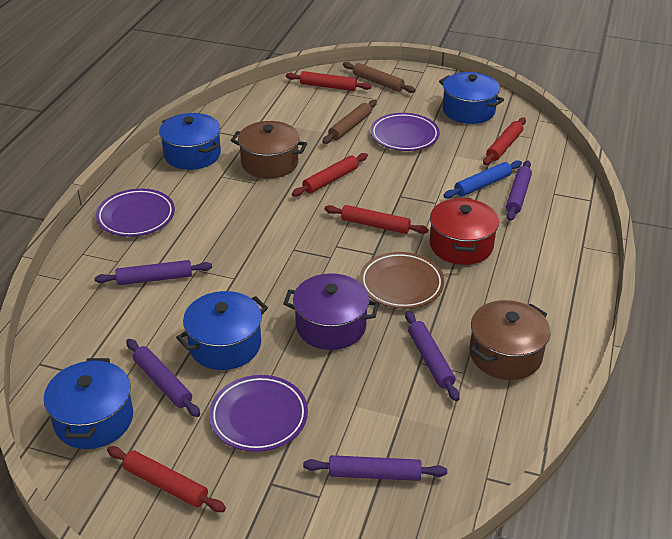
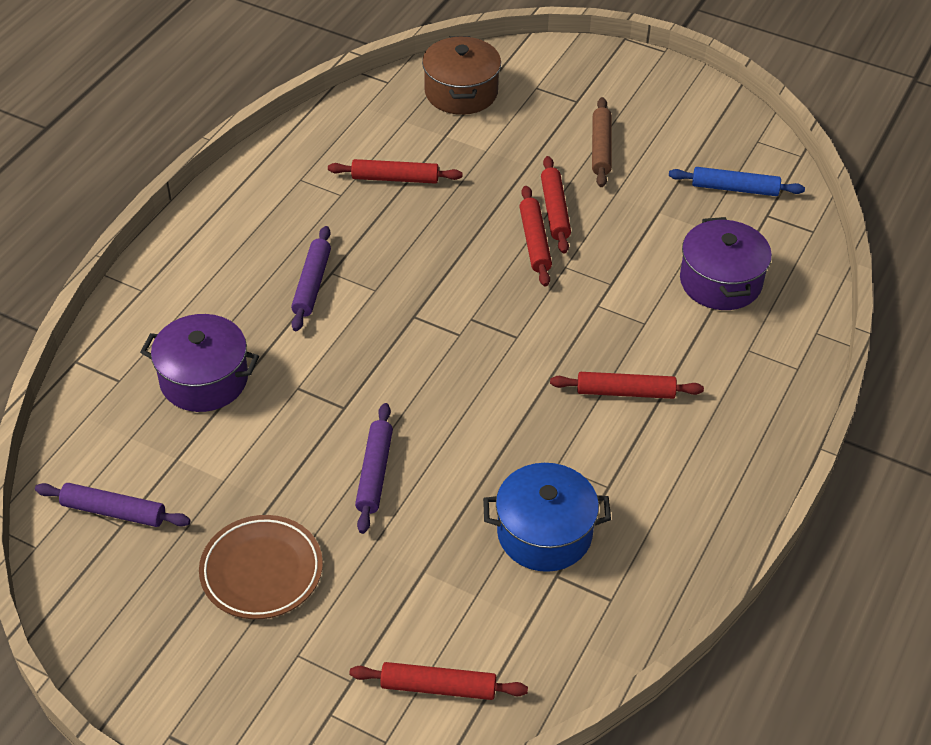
blue pot: 4 -> 1
brown pot: 2 -> 1
brown rolling pin: 2 -> 1
purple plate: 3 -> 0
purple pot: 1 -> 2
purple rolling pin: 5 -> 3
red pot: 1 -> 0

